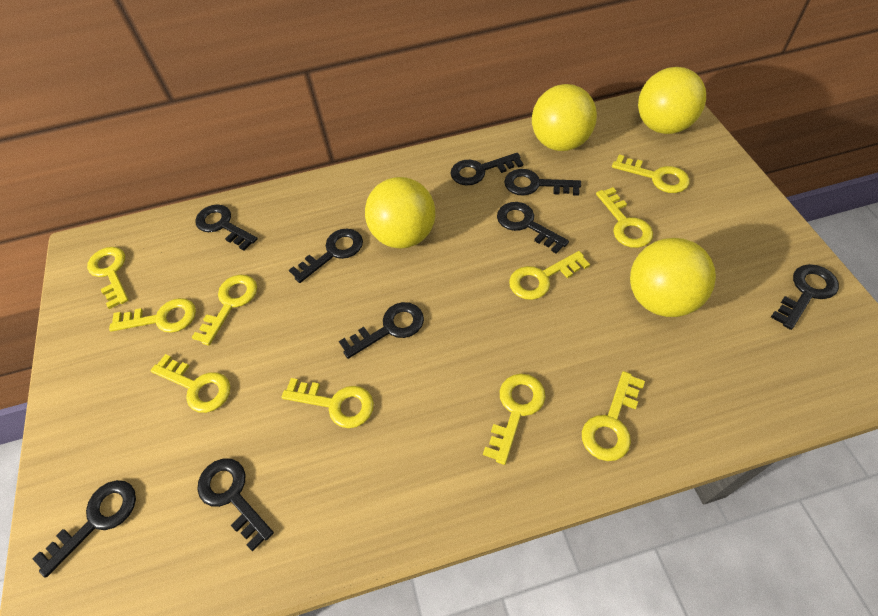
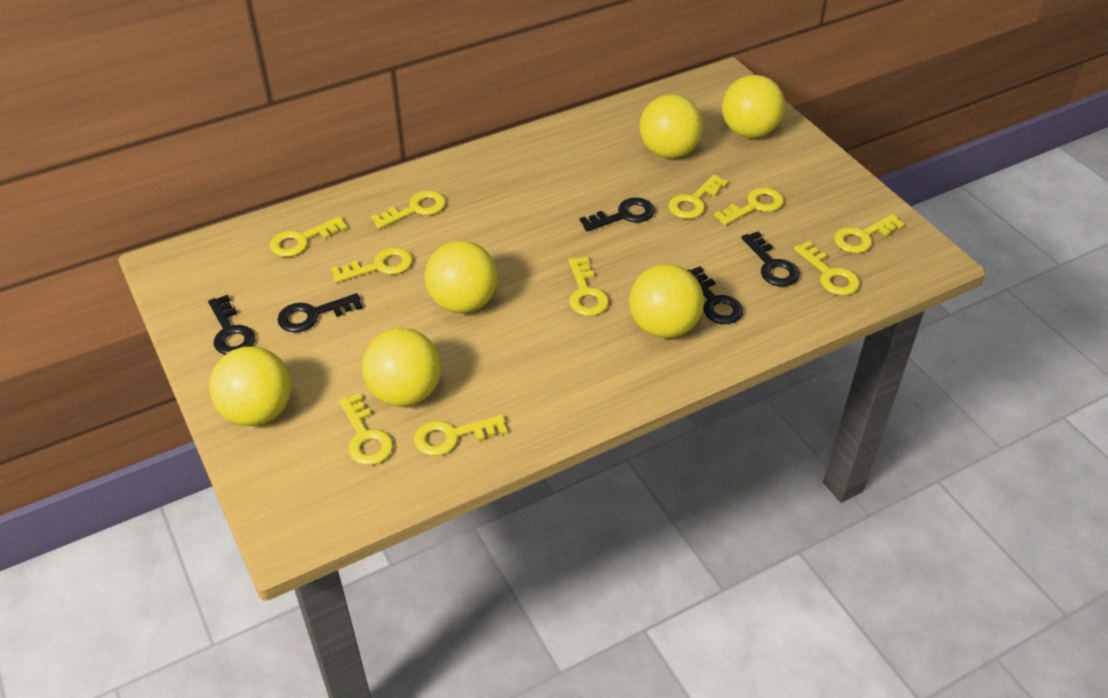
black key: 9 -> 5
yellow ball: 4 -> 6

